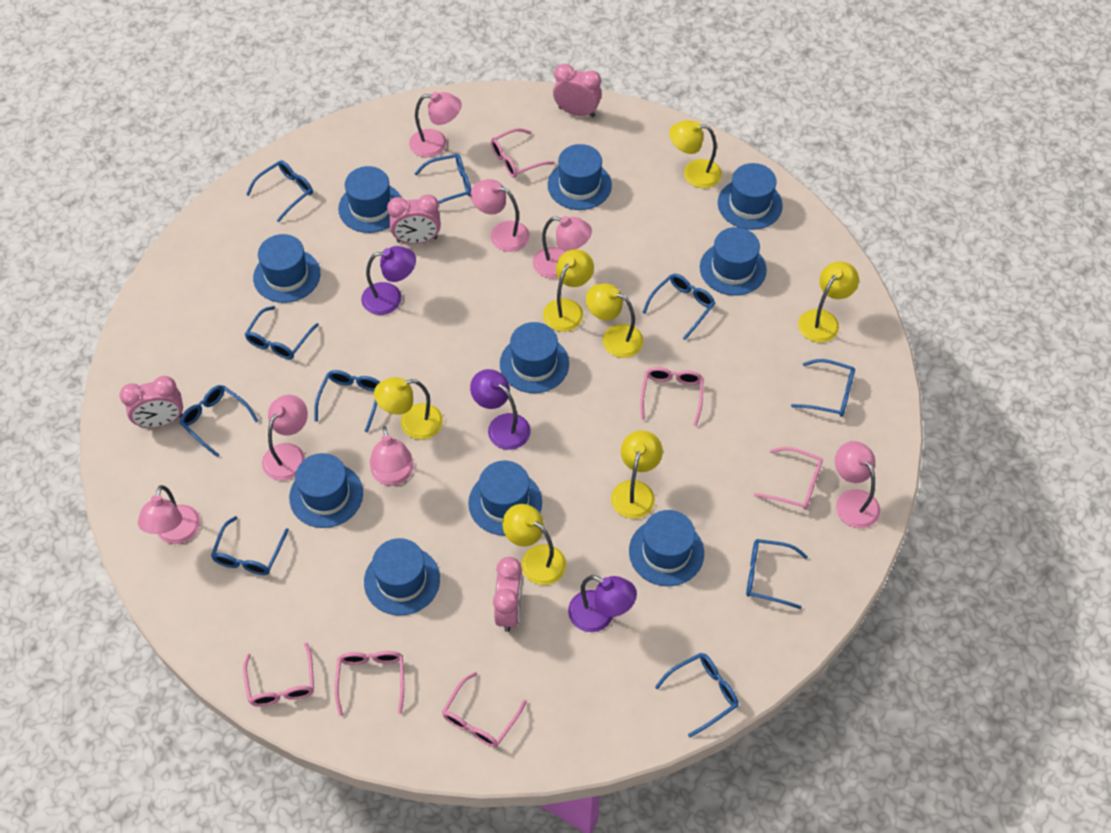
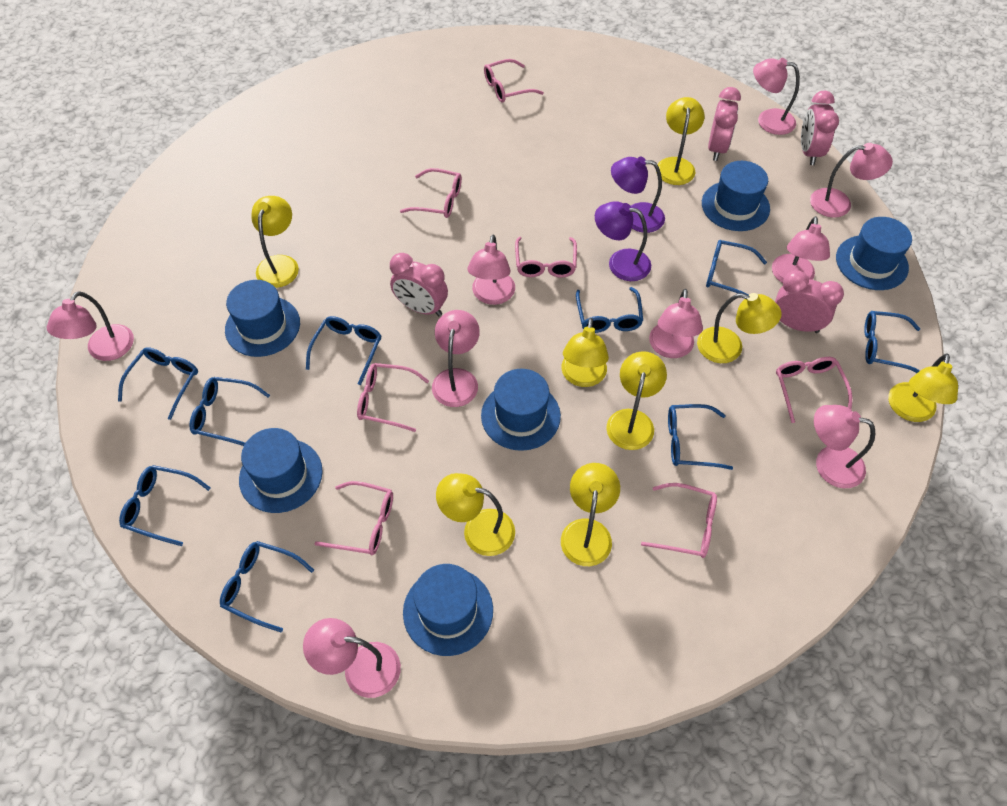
blue glasses: 10 -> 9
blue hat: 10 -> 6
pink glasses: 6 -> 7
pink lamp: 7 -> 9
purple lamp: 3 -> 2
yellow lamp: 7 -> 8

